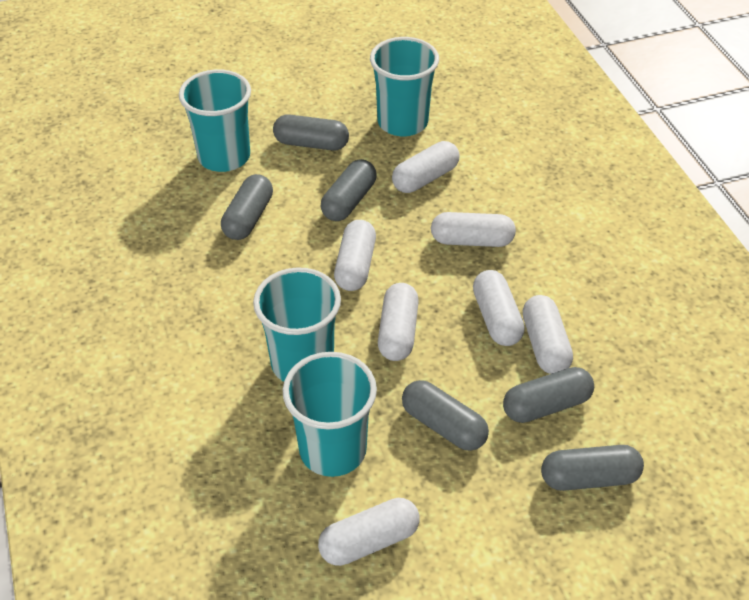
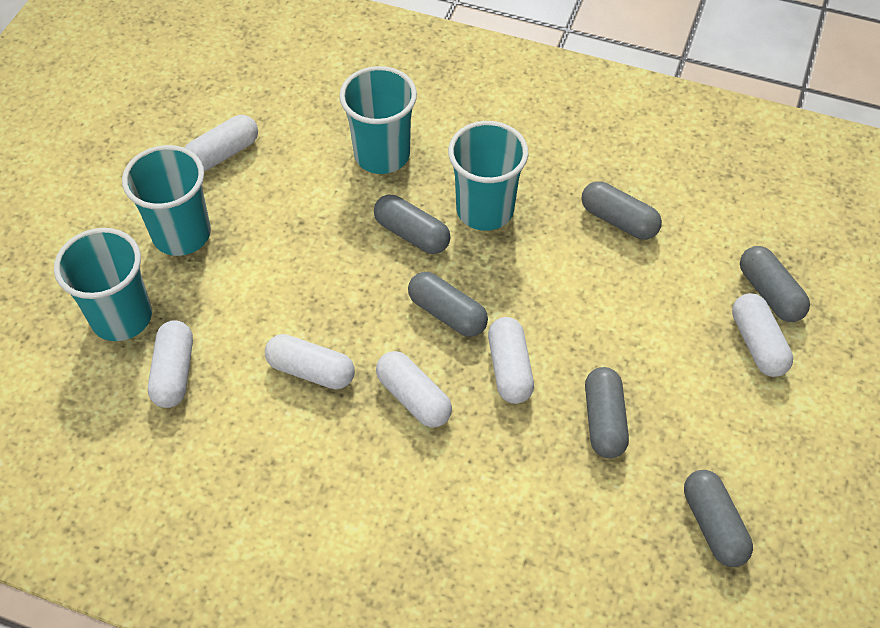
white capsule: 7 -> 6

